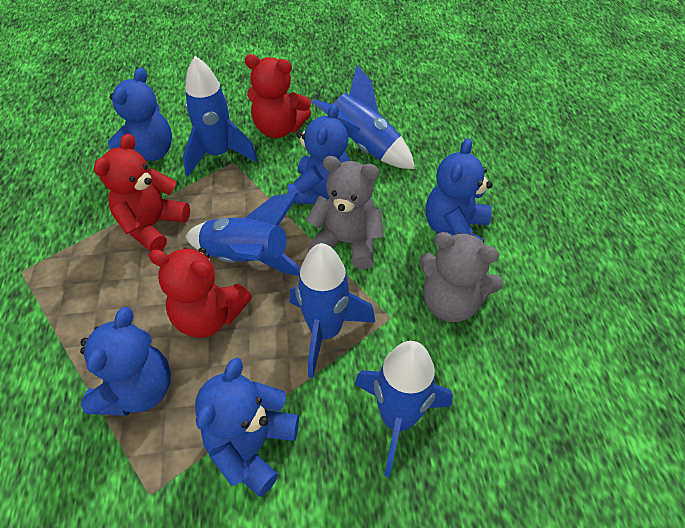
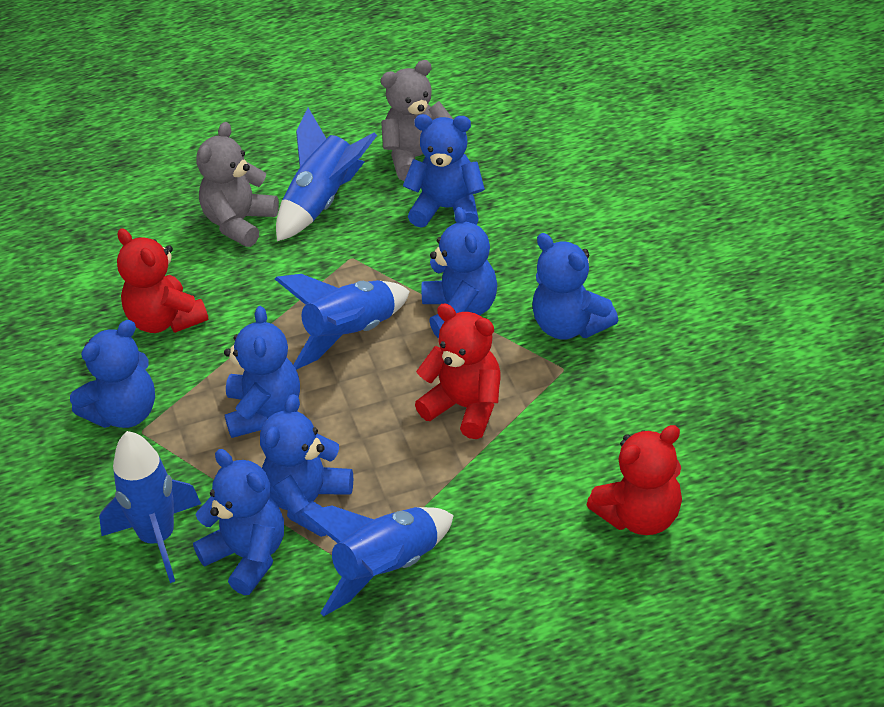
blue rocket: 5 -> 4
blue teddy bear: 5 -> 7

